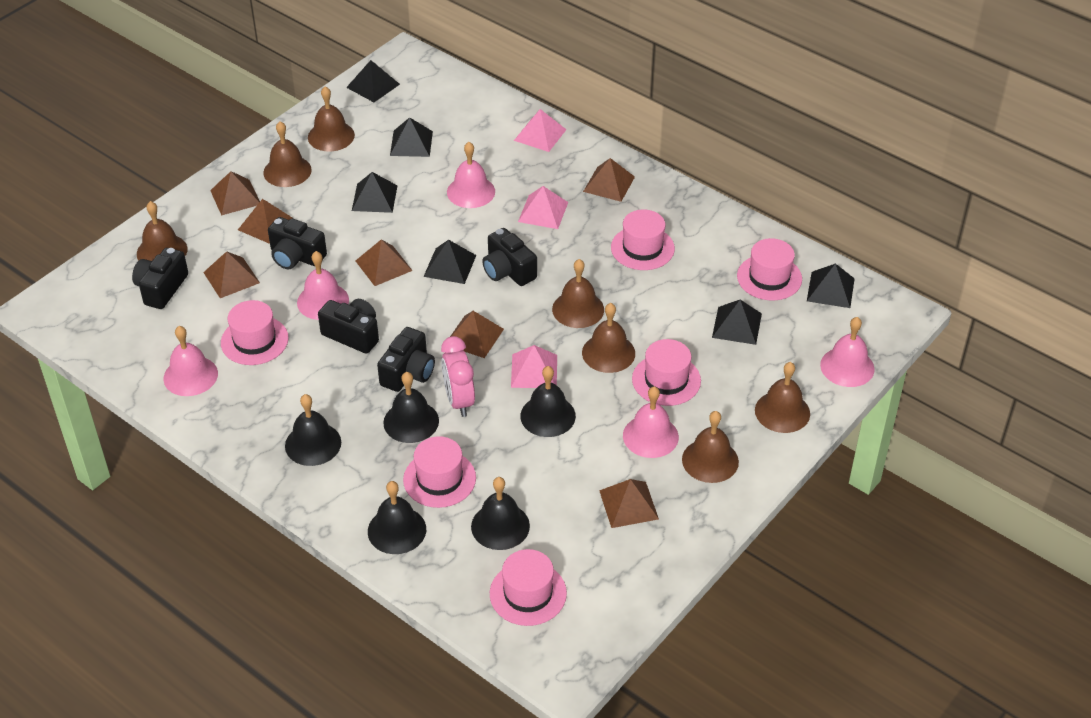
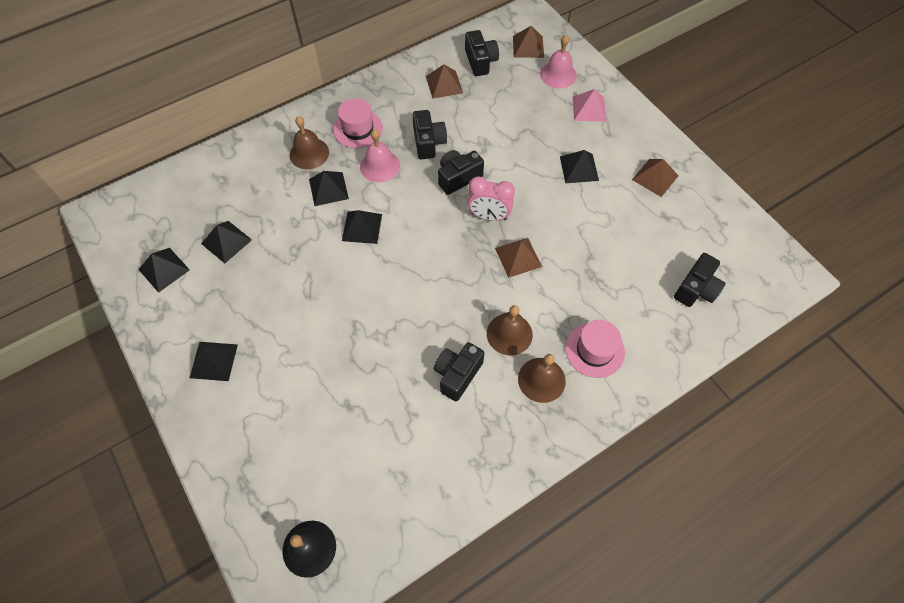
black bell: 5 -> 1
brown bell: 7 -> 3
brown pyramid: 7 -> 4
pink bell: 5 -> 2
pink hat: 6 -> 2
pink pyramid: 3 -> 1

